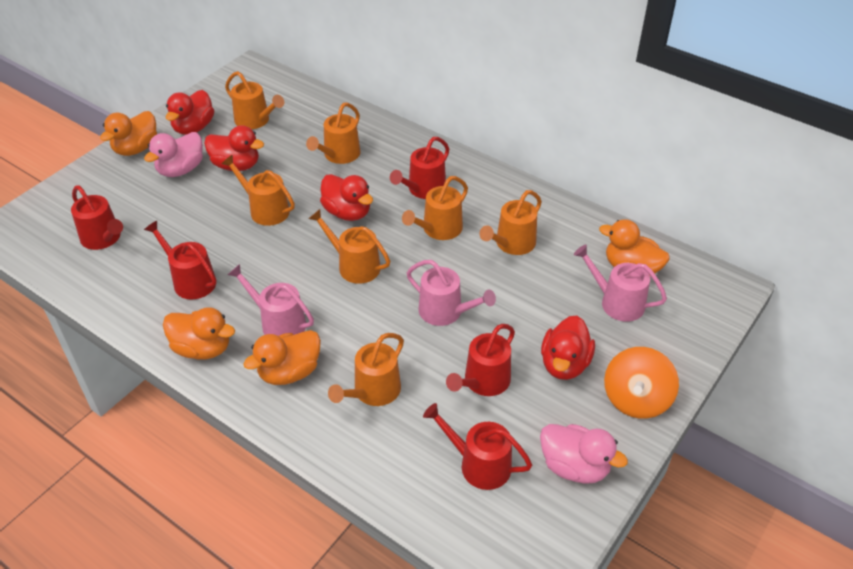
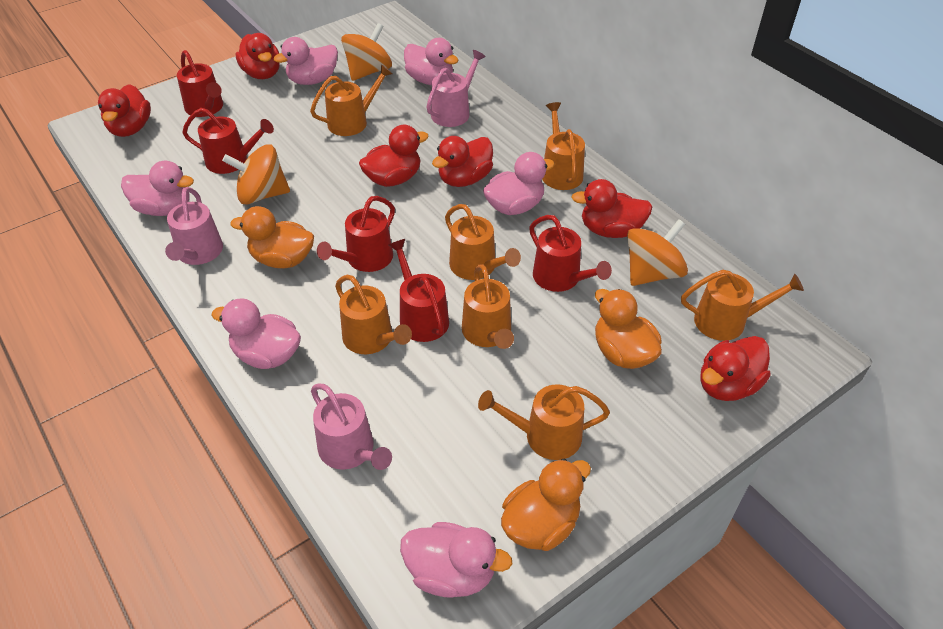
orange duck: 4 -> 3
orange spinning top: 1 -> 3
pink duck: 2 -> 6
red duck: 4 -> 6

